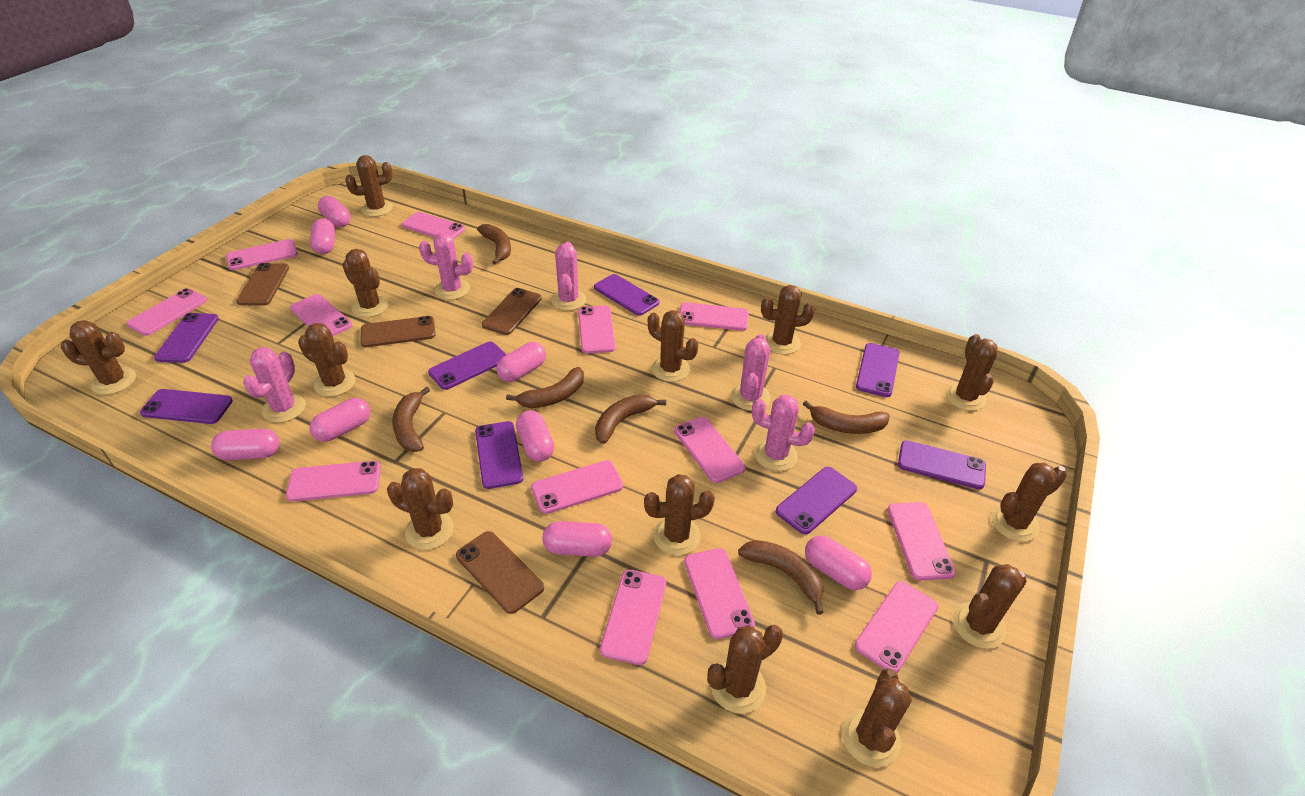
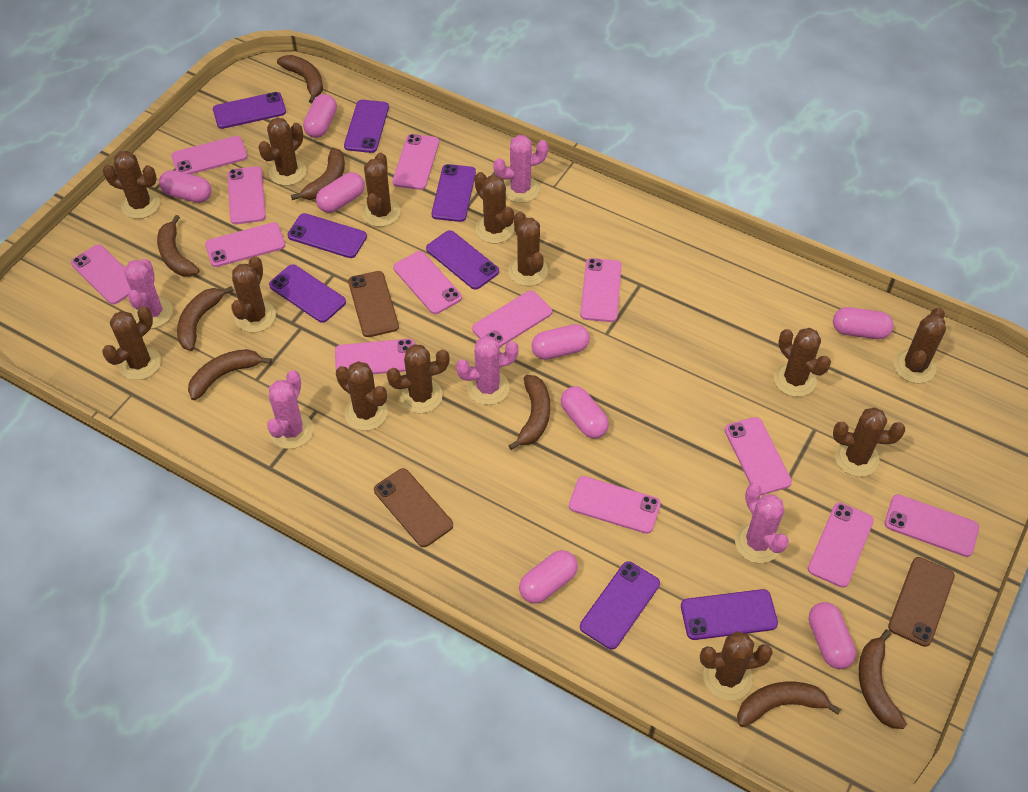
brown banana: 6 -> 8
brown phone: 4 -> 3

